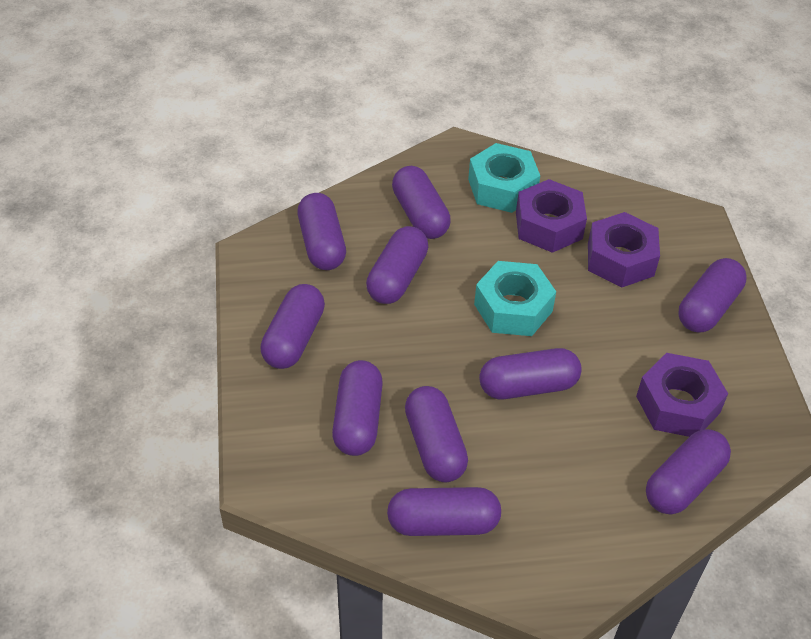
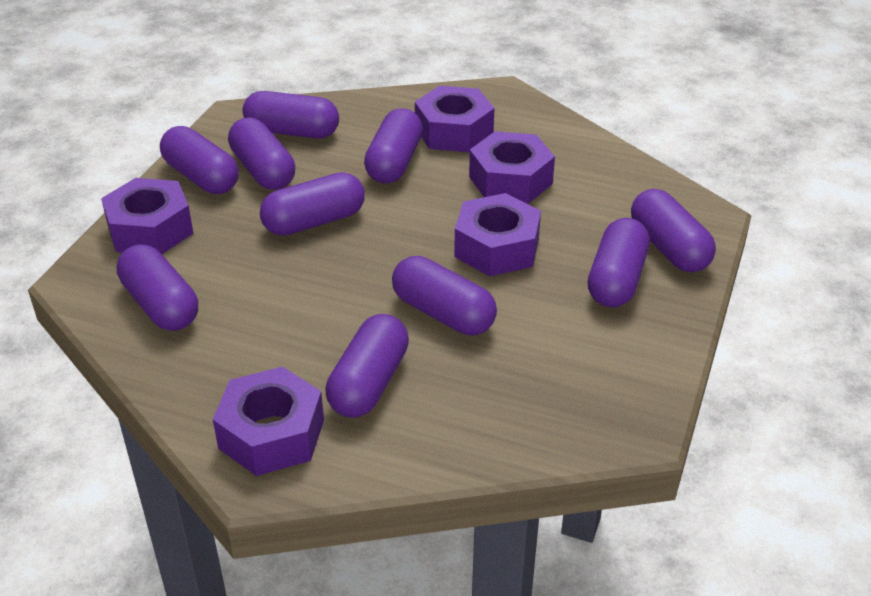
purple nut: 3 -> 5
turquoise nut: 2 -> 0

